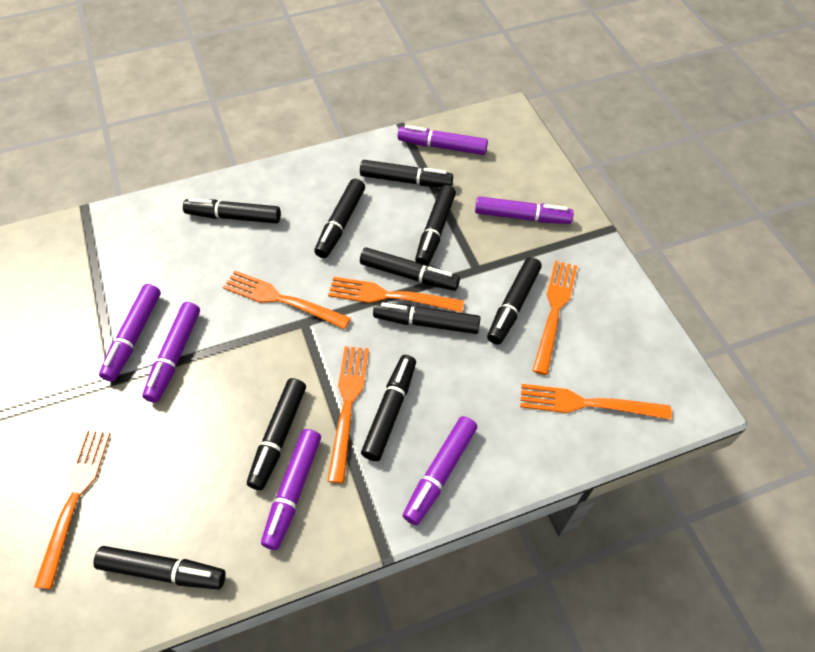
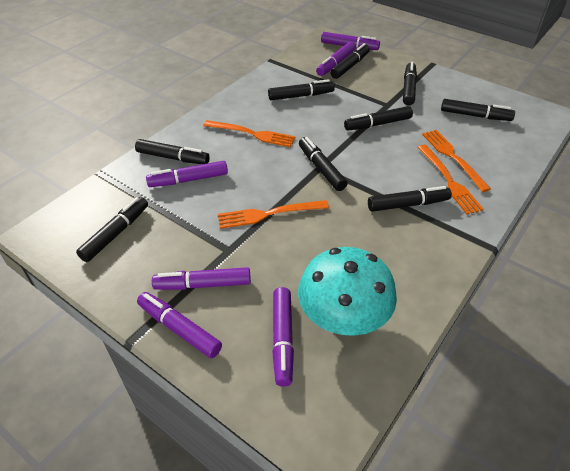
black marker: 10 -> 9
orange fork: 6 -> 4
turquoise mushroom: 0 -> 1

